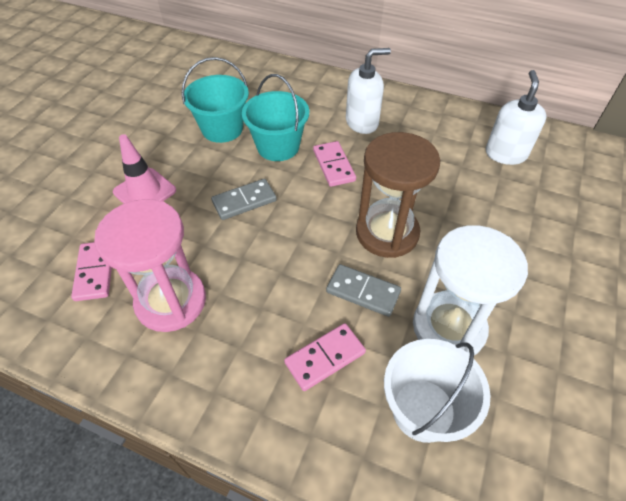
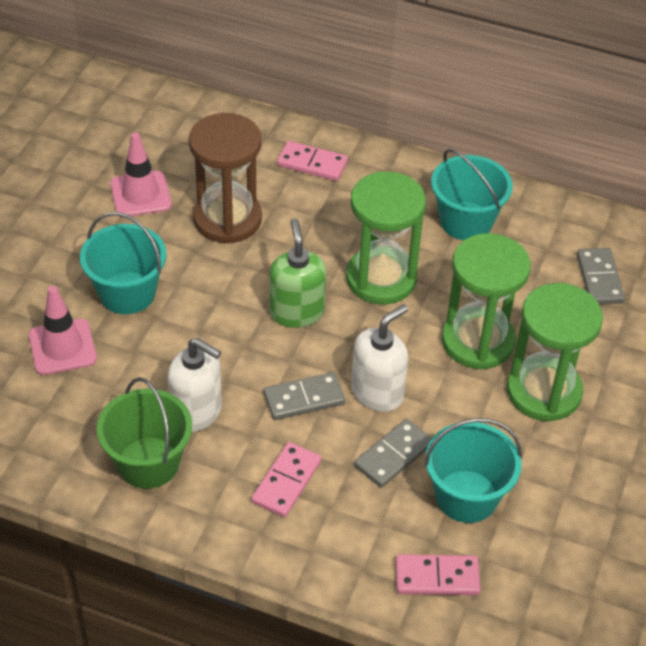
green bucket: 0 -> 1
green hourglass: 0 -> 3
green soap dispenser: 0 -> 1
grey domino: 2 -> 3
pink hourglass: 1 -> 0
pink traffic cone: 1 -> 2
turquoise bucket: 2 -> 3
white bucket: 1 -> 0
white hourglass: 1 -> 0

